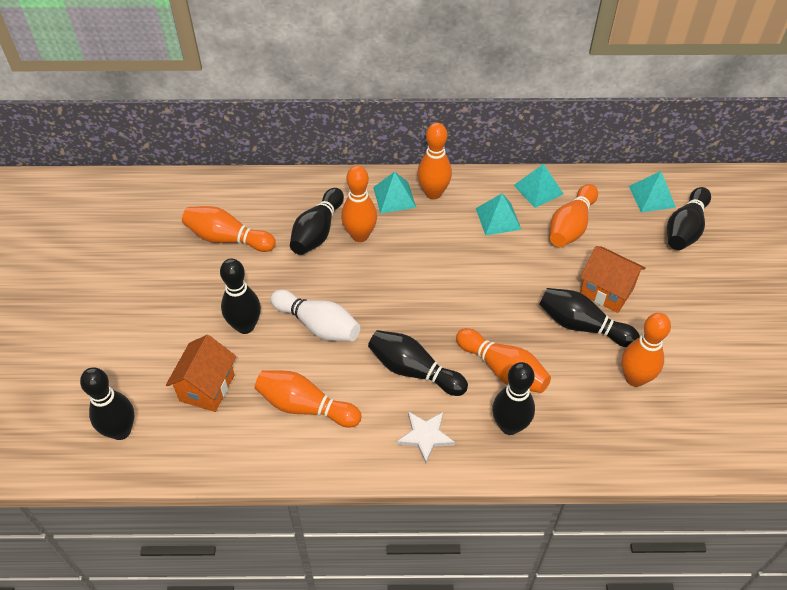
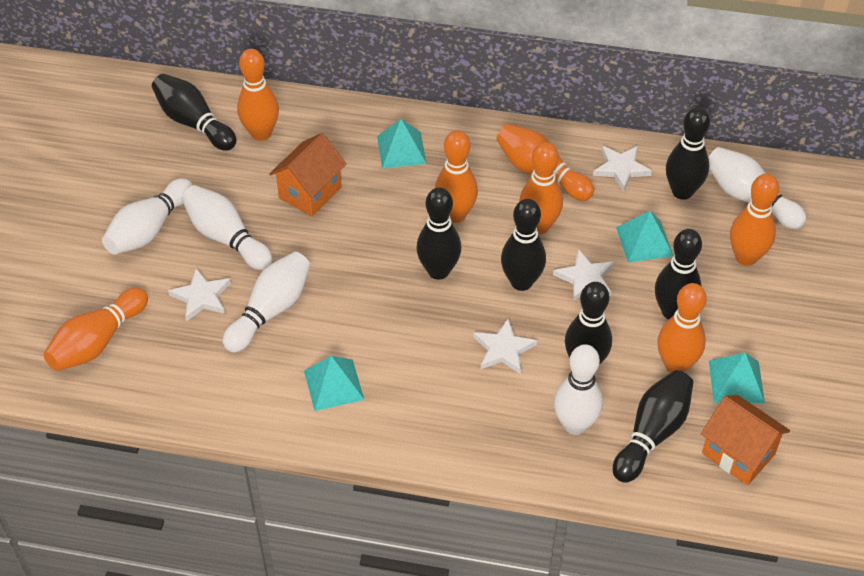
white bowling pin: 1 -> 5
white star: 1 -> 4

